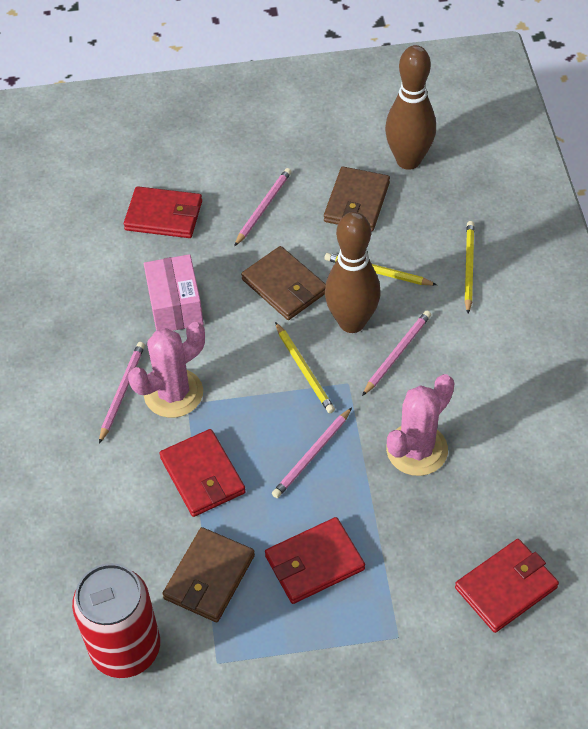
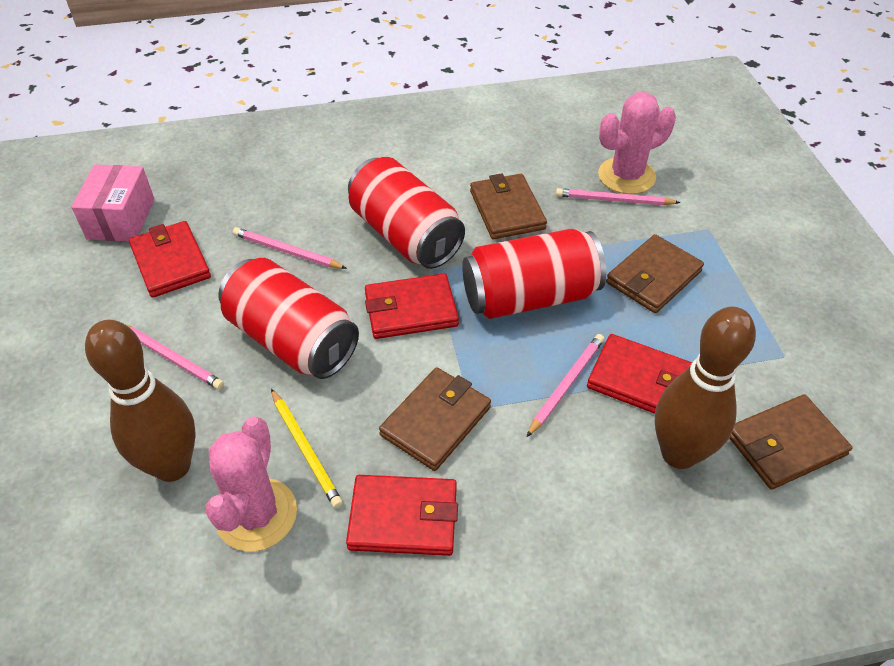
brown wallet: 3 -> 4
red can: 1 -> 3
yellow pencil: 3 -> 1

